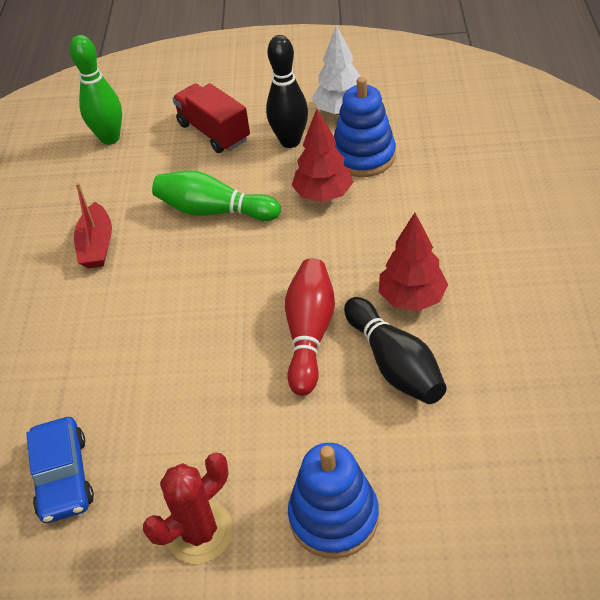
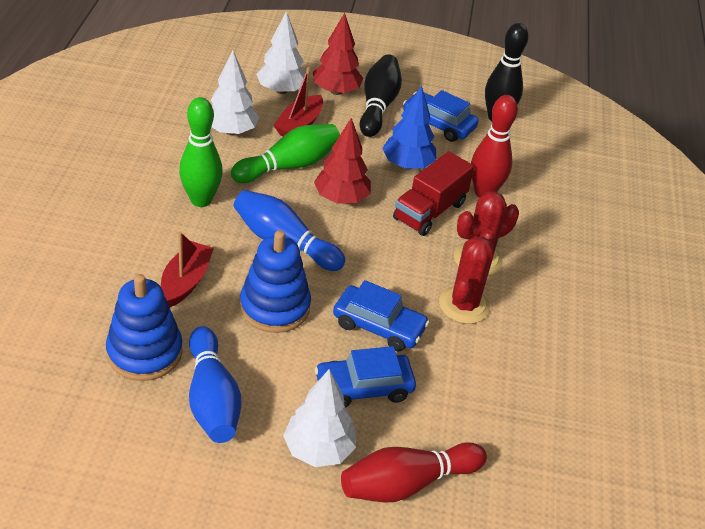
blue bowling pin: 0 -> 2
blue car: 1 -> 3
blue tree: 0 -> 1
red boat: 1 -> 2
red bowling pin: 1 -> 2
red cactus: 1 -> 2
white tree: 1 -> 3

